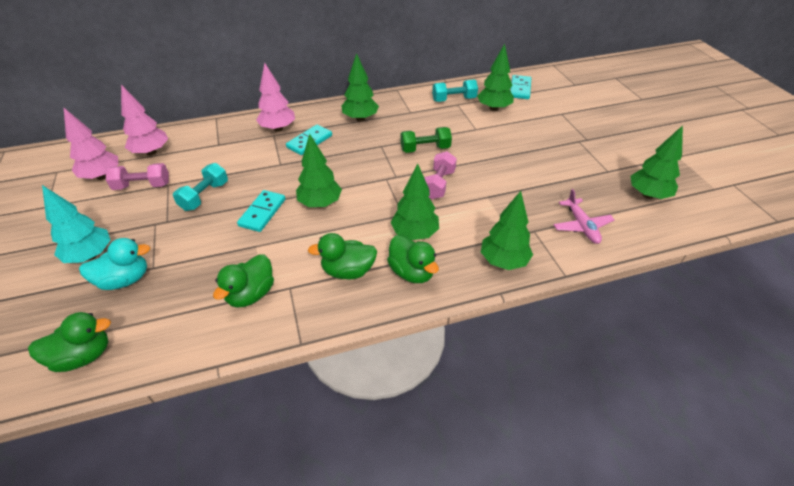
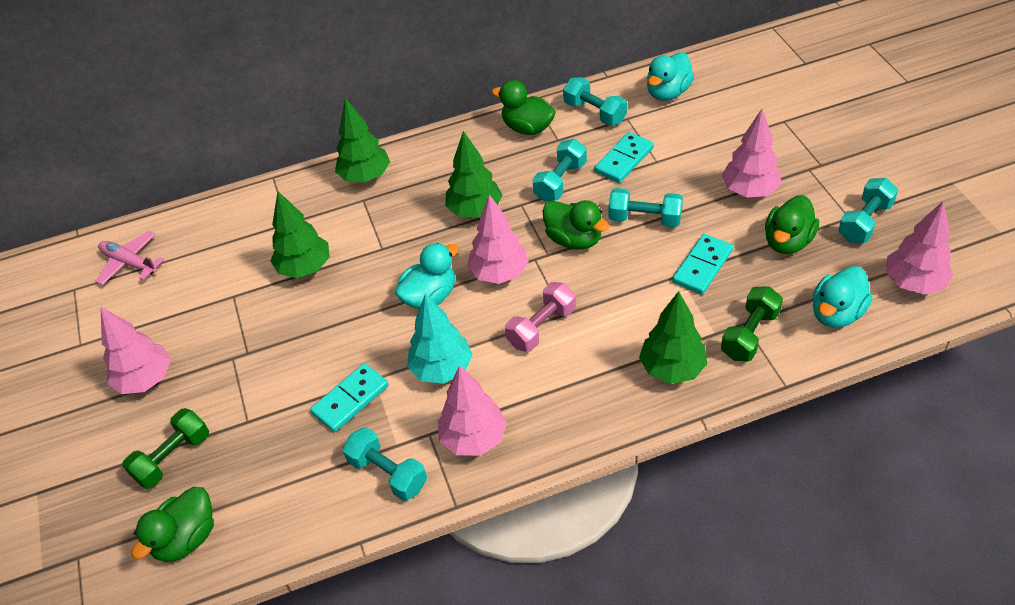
green dumbbell: 1 -> 2
green tree: 6 -> 4
pink dumbbell: 2 -> 1
pink tree: 3 -> 5
turquoise duck: 1 -> 3
turquoise dumbbell: 2 -> 5

